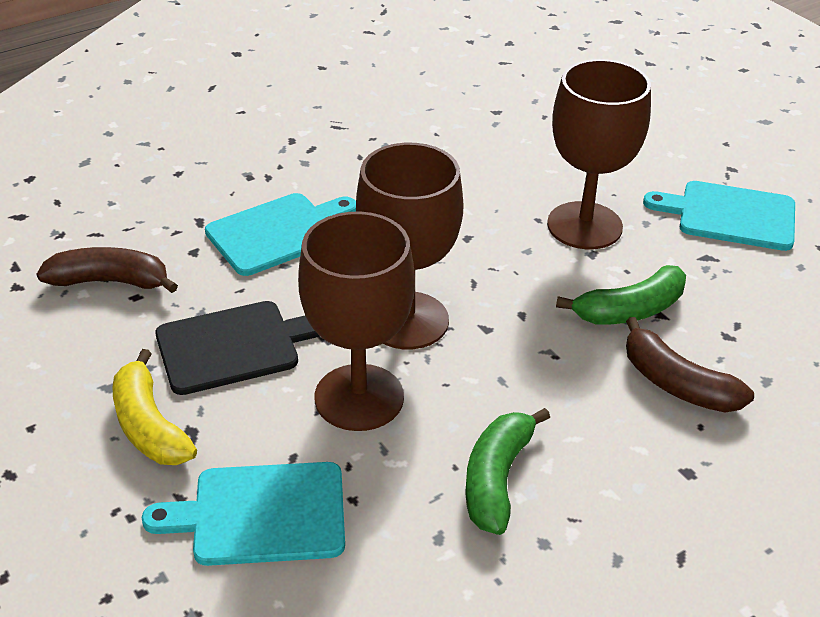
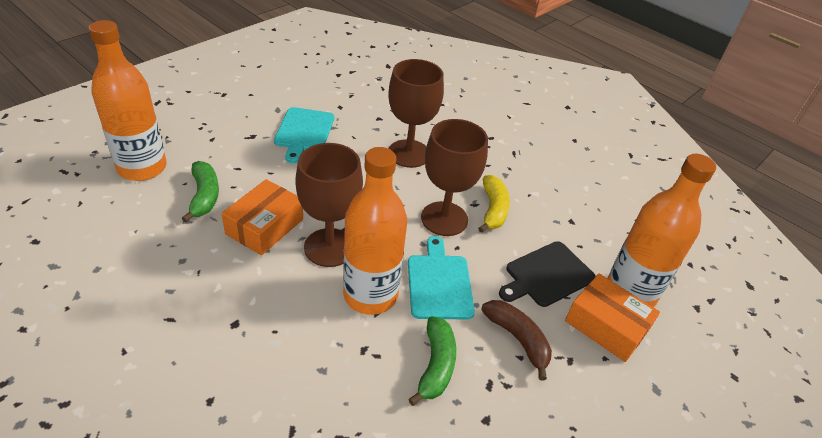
brown banana: 2 -> 1
orange bottle: 0 -> 3
orange box: 0 -> 2
turquoise cutting board: 3 -> 2

